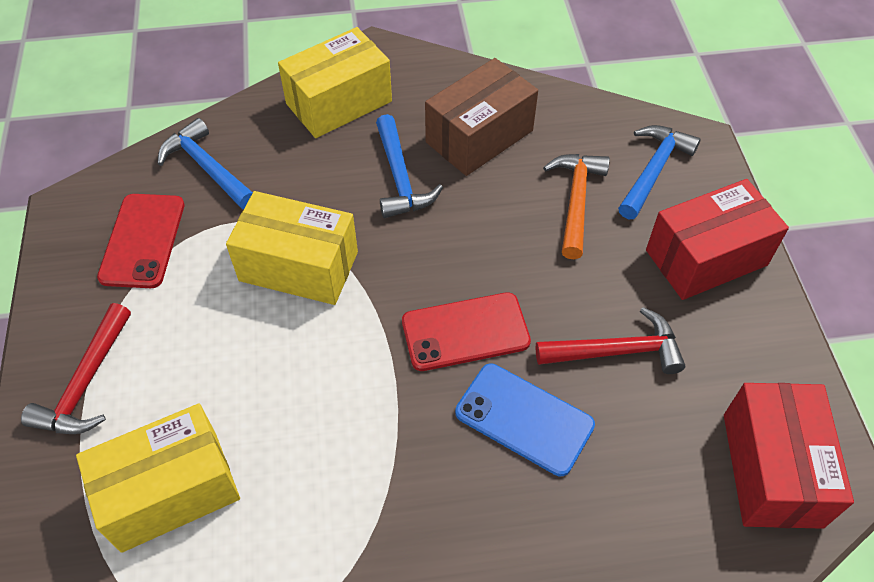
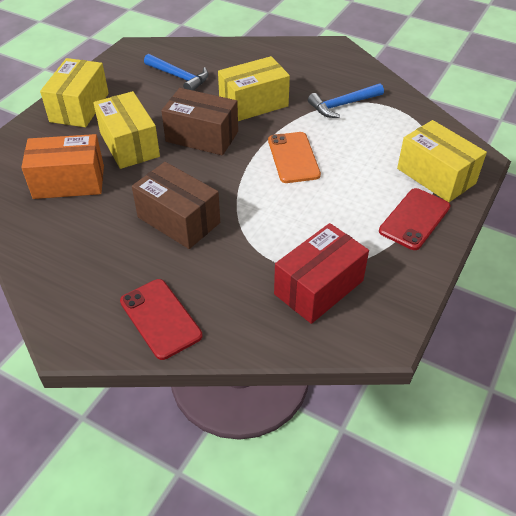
blue hammer: 3 -> 2
blue phone: 1 -> 0
brown box: 1 -> 2
orange box: 0 -> 1
orange hammer: 1 -> 0
orange phone: 0 -> 1
red box: 2 -> 1
red hammer: 2 -> 0
yellow box: 3 -> 4

